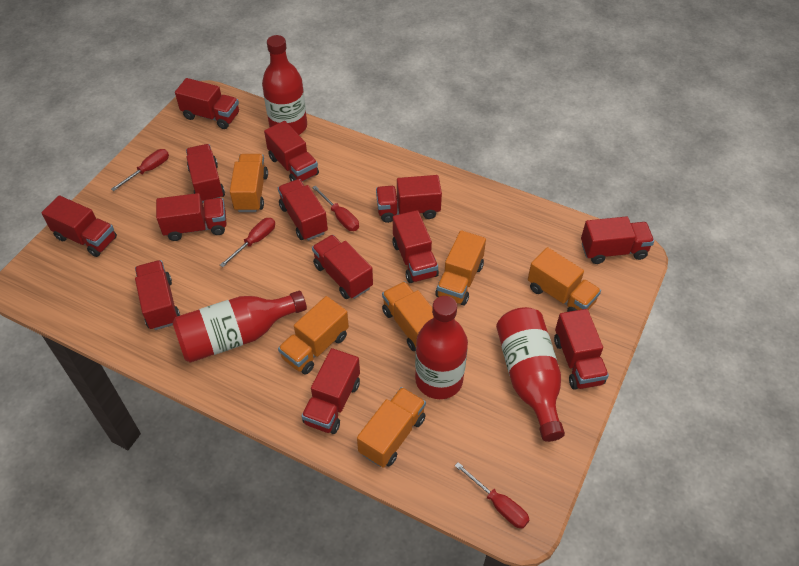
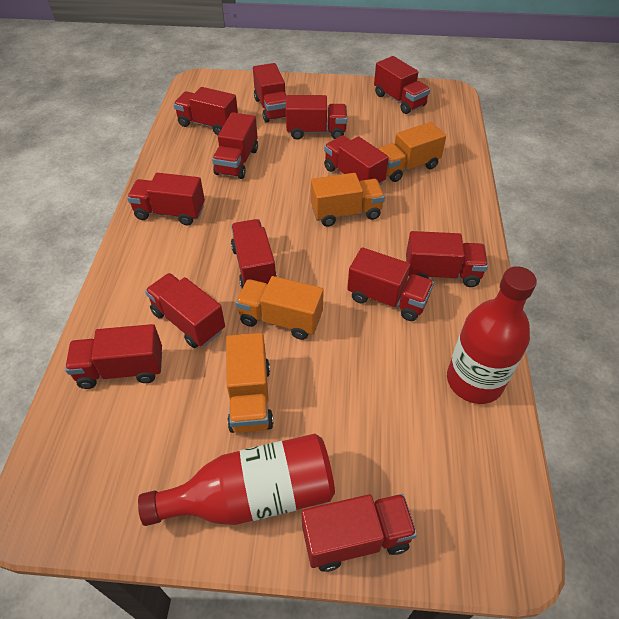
orange truck: 6 -> 4
red bottle: 4 -> 2
red screwdriver: 4 -> 0

